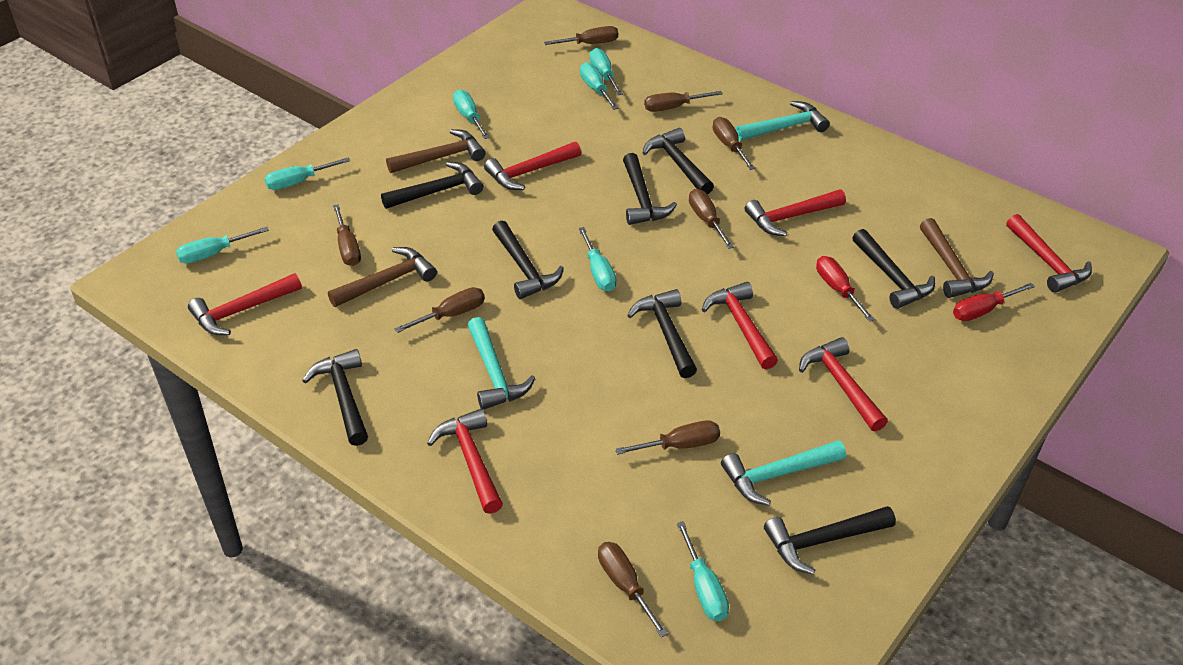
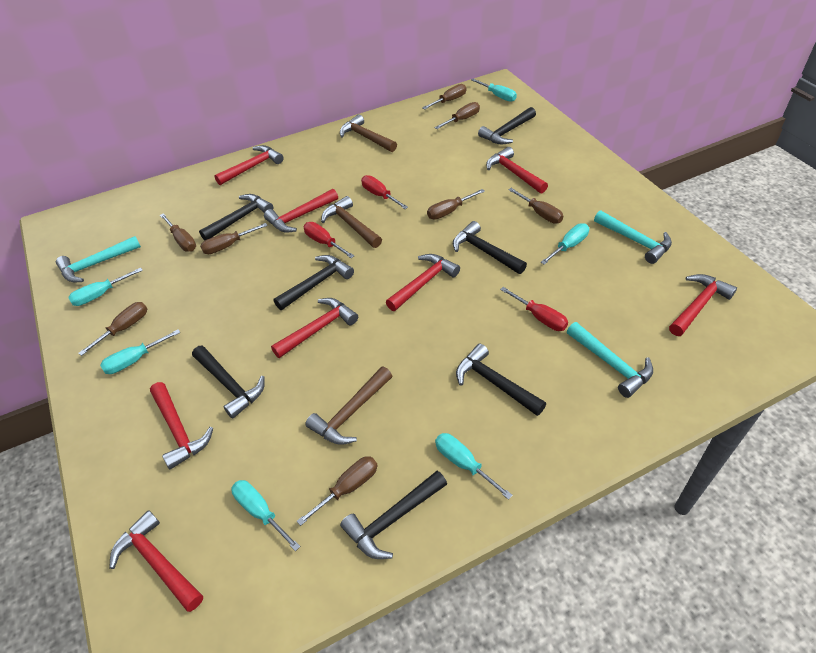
black hammer: 8 -> 7
red hammer: 7 -> 8
red screwdriver: 2 -> 3
turquoise screwdriver: 7 -> 6

